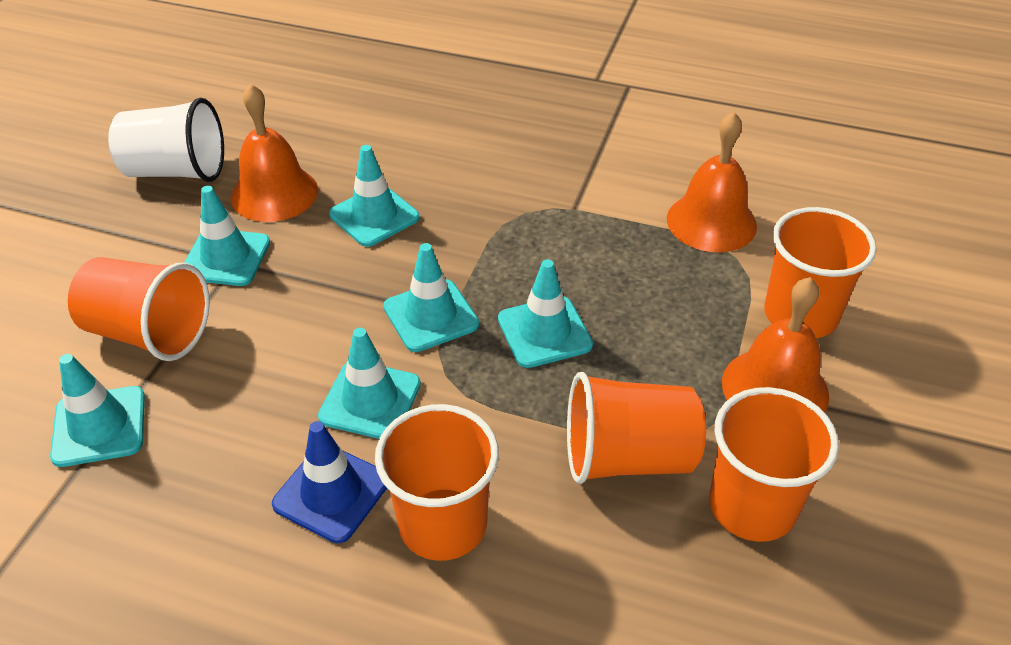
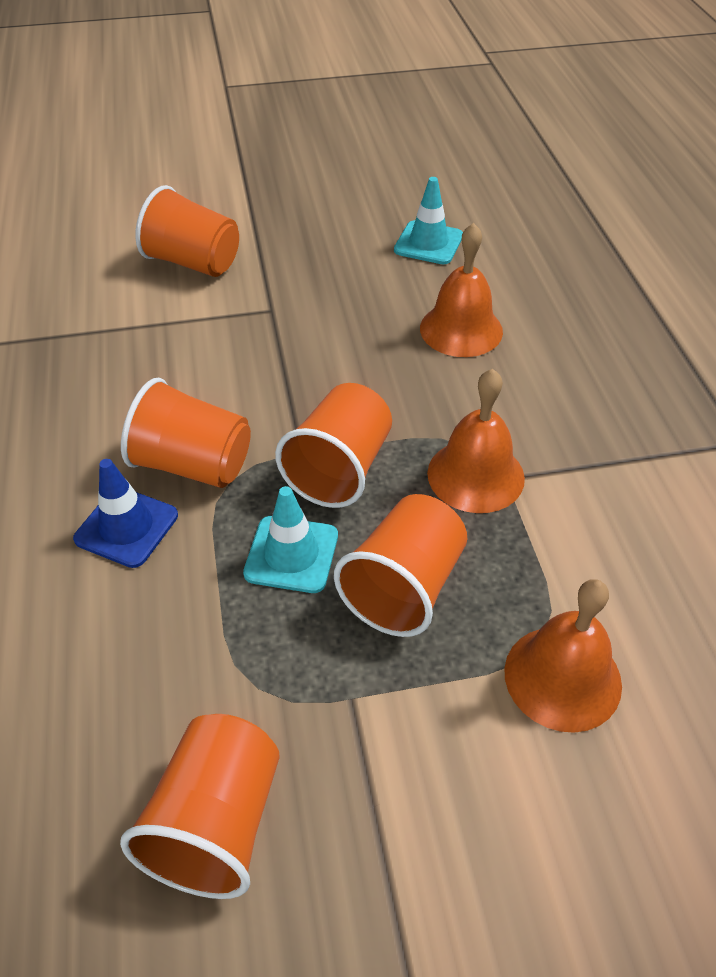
turquoise traffic cone: 6 -> 2
white cup: 1 -> 0

